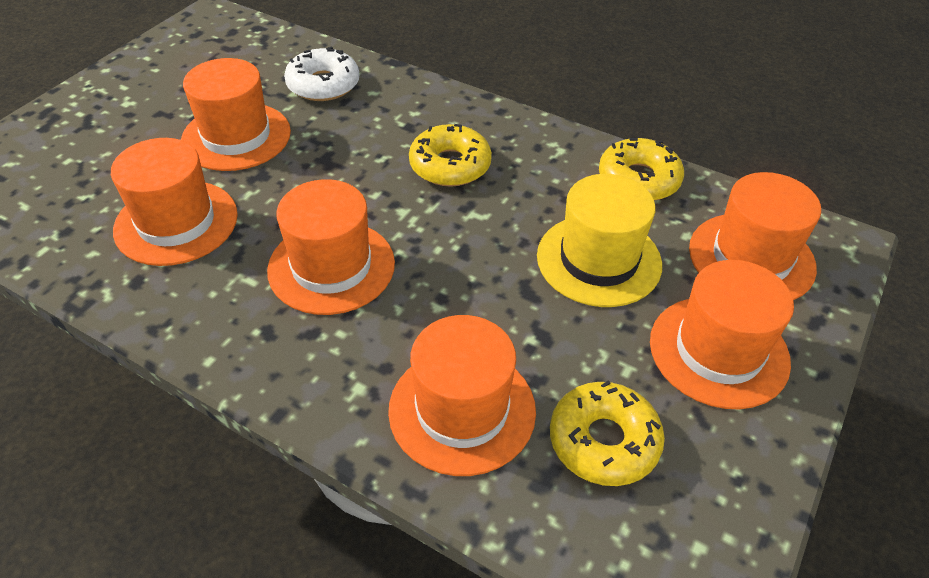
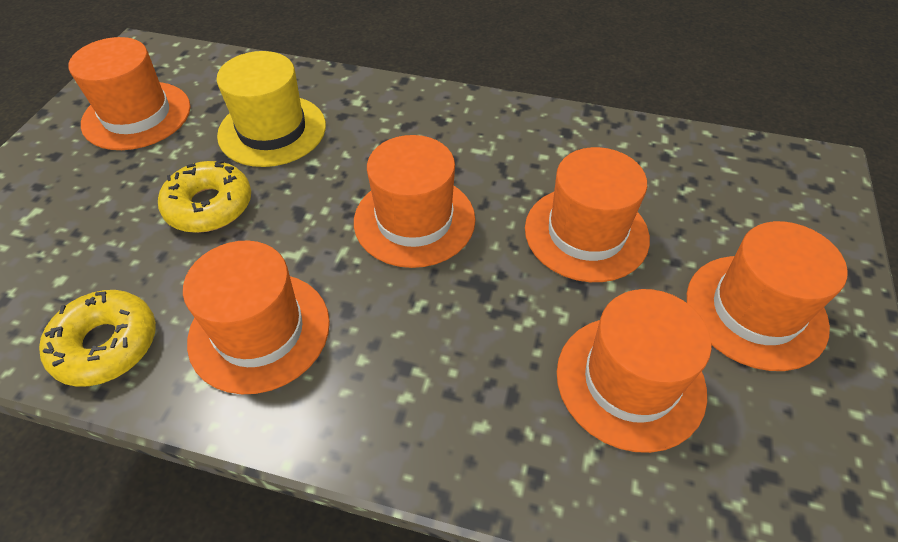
white donut: 1 -> 0
yellow donut: 3 -> 2

